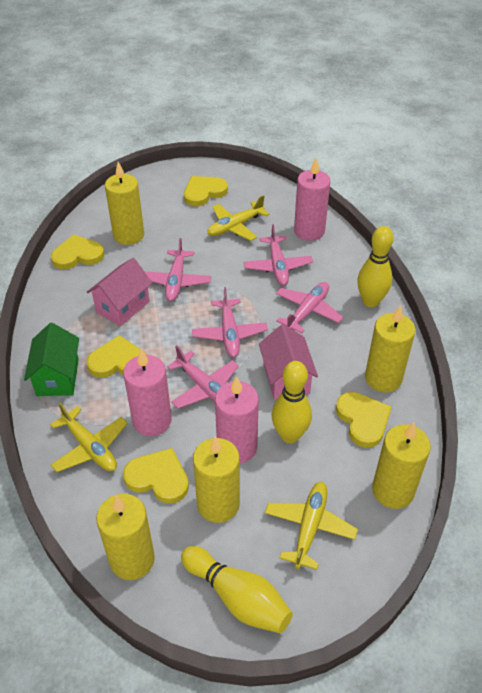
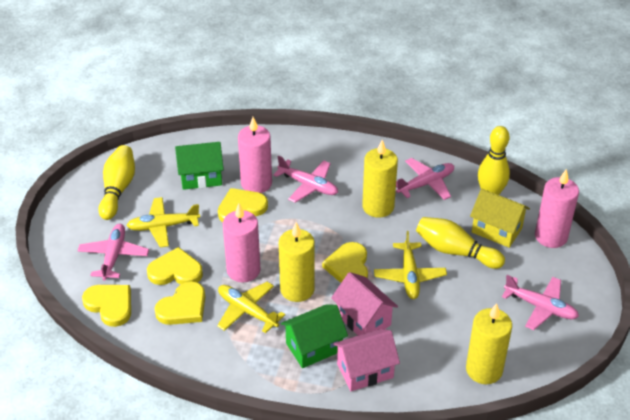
green house: 1 -> 2
pink plane: 5 -> 4
yellow candle: 5 -> 3
yellow house: 0 -> 1

